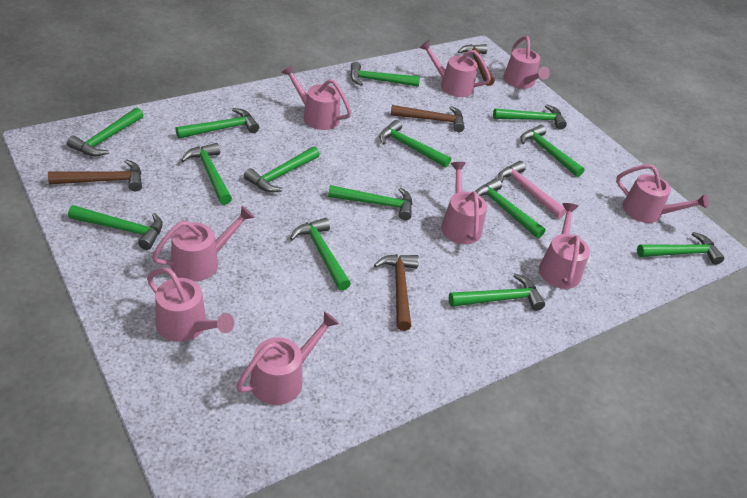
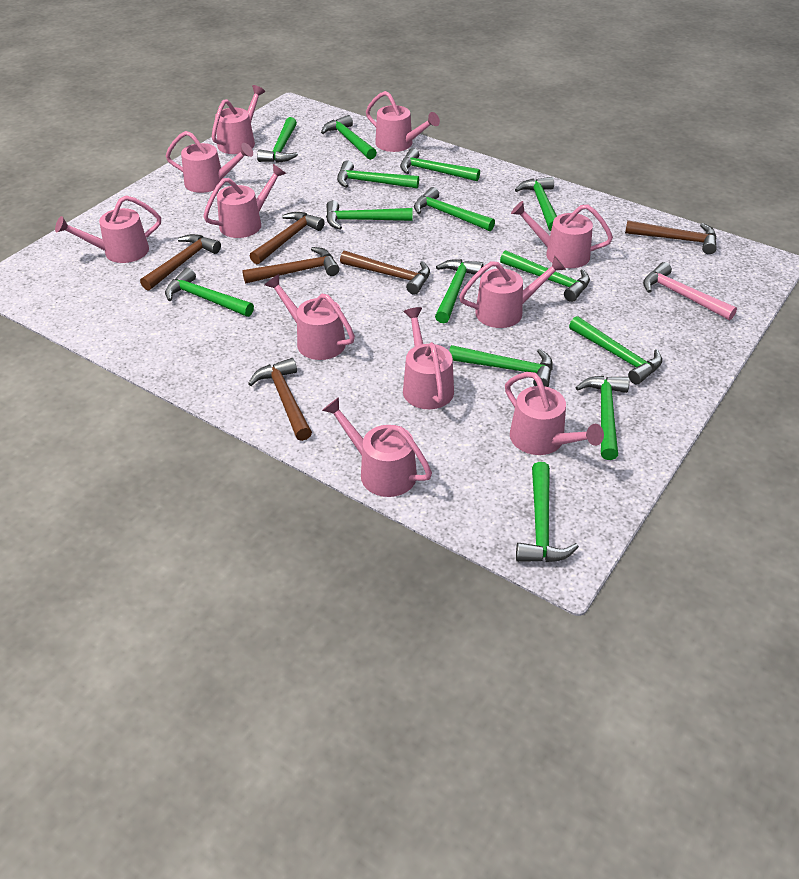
brown hammer: 4 -> 6
pink watering can: 9 -> 11

